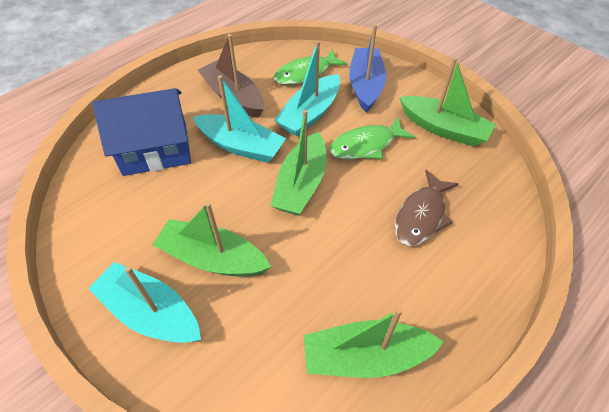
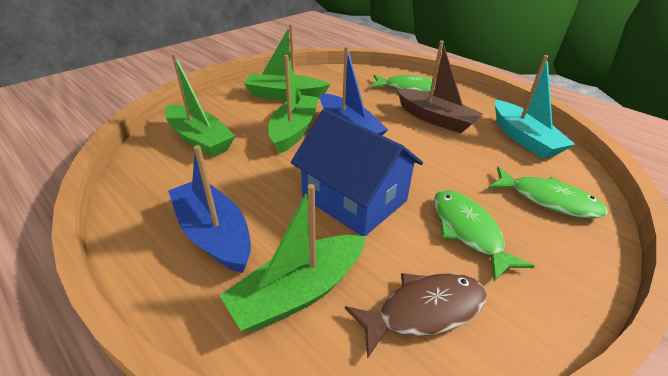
blue boat: 1 -> 2
green fish: 2 -> 3
turquoise boat: 3 -> 1

